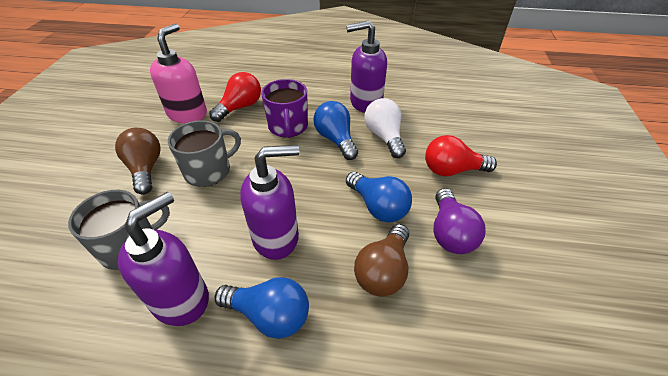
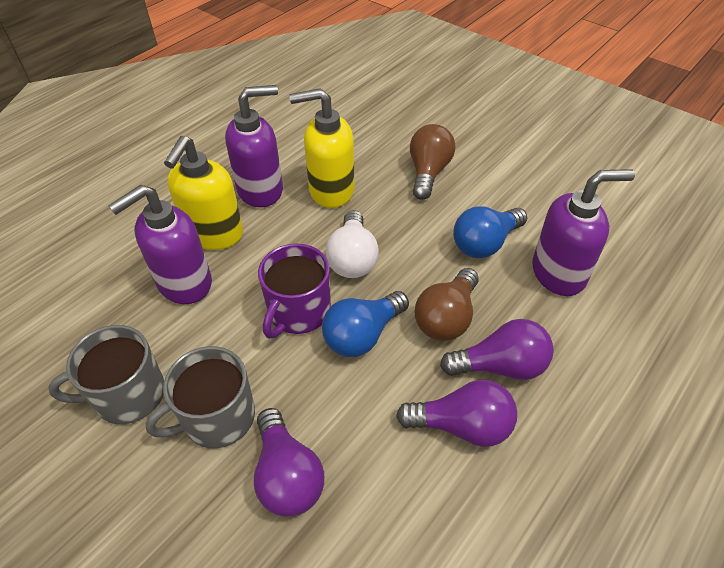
blue light bulb: 3 -> 2
pink soap dispenser: 1 -> 0
purple light bulb: 1 -> 3
red light bulb: 2 -> 0
yellow soap dispenser: 0 -> 2

